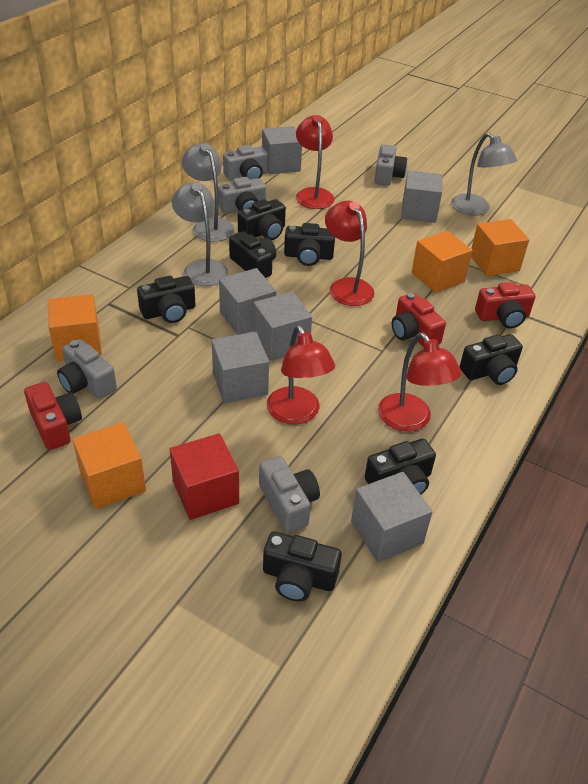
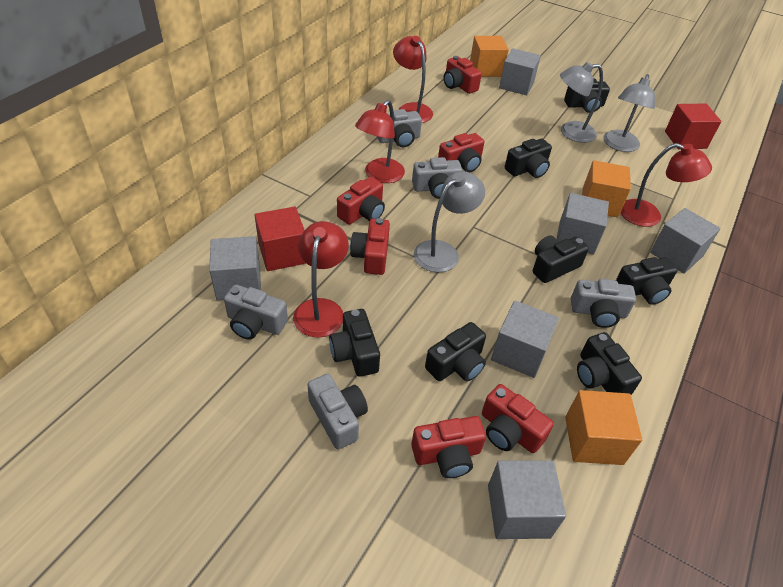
orange cube: 4 -> 3
red camera: 3 -> 6
red cube: 1 -> 2

